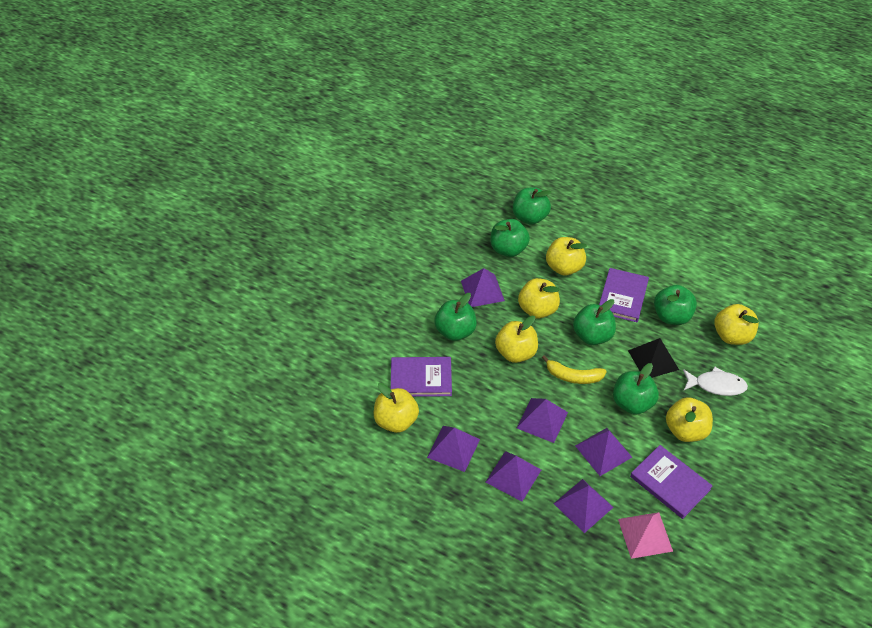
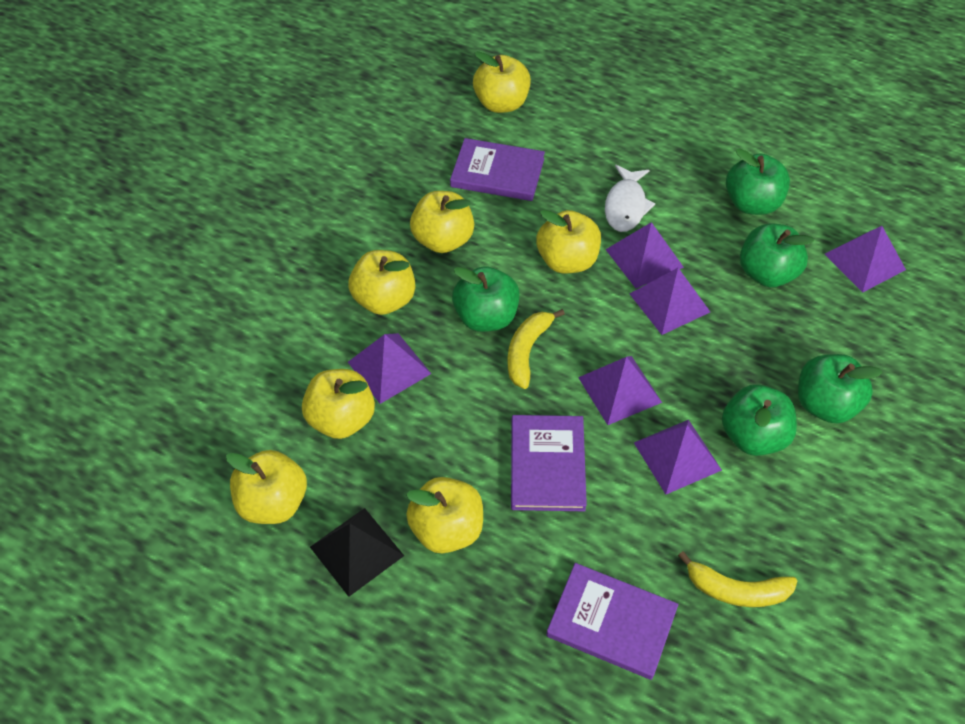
green apple: 6 -> 5
pink pyramid: 1 -> 0
yellow apple: 6 -> 7
yellow banana: 1 -> 2

